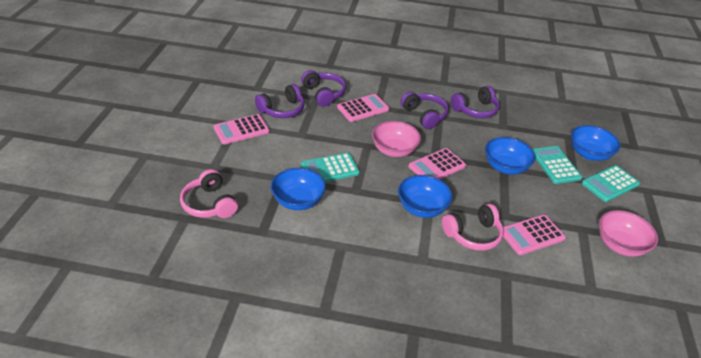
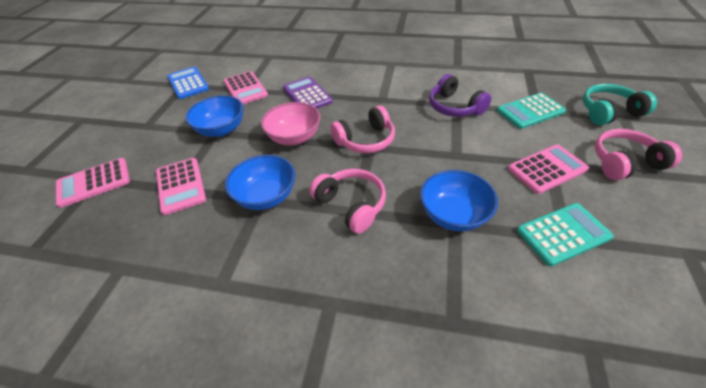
blue bowl: 4 -> 3
blue calculator: 0 -> 1
pink bowl: 2 -> 1
pink headphones: 2 -> 3
purple calculator: 0 -> 1
purple headphones: 4 -> 1
turquoise calculator: 3 -> 2
turquoise headphones: 0 -> 1

